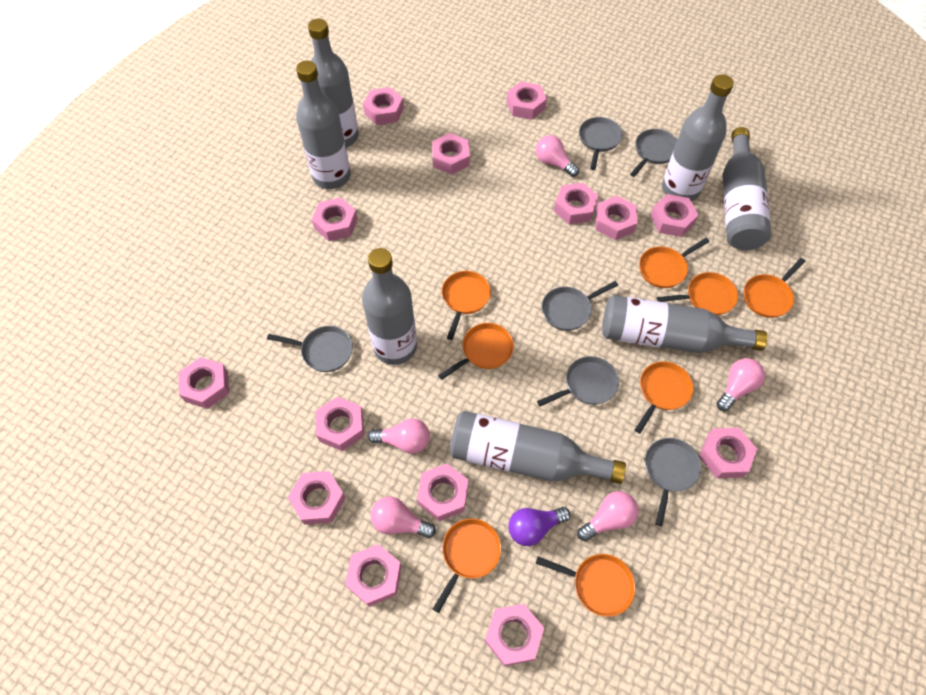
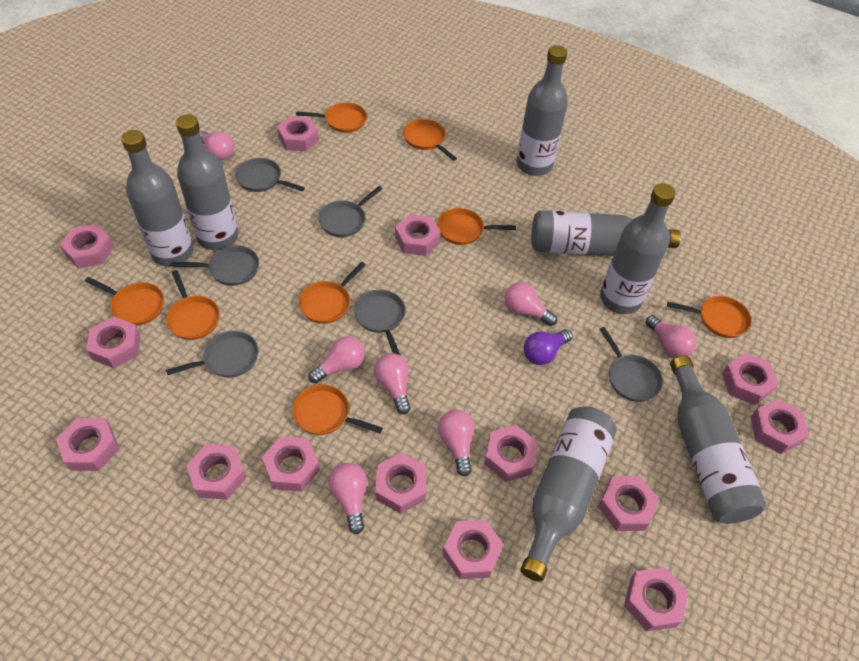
pink light bulb: 5 -> 7

